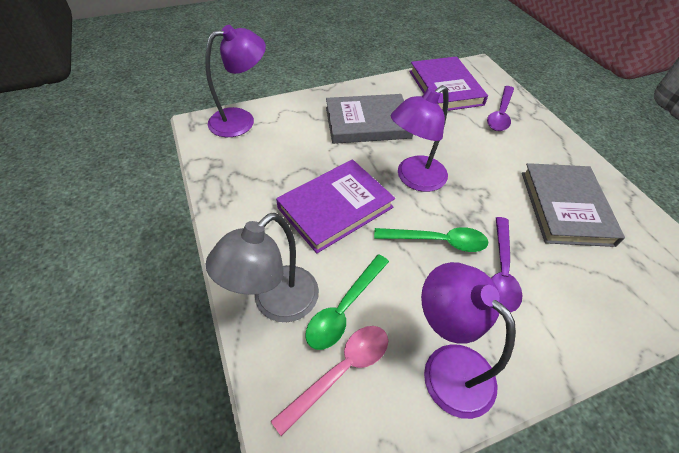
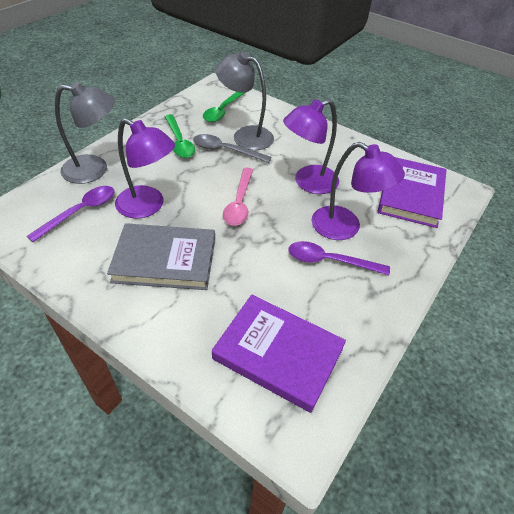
grey book: 2 -> 1
grey lamp: 1 -> 2
grey spoon: 0 -> 1

